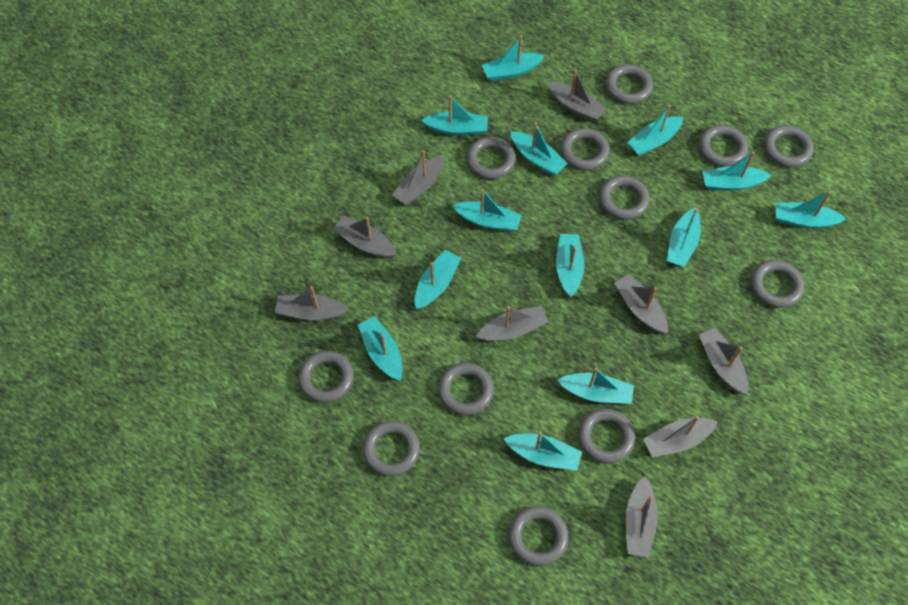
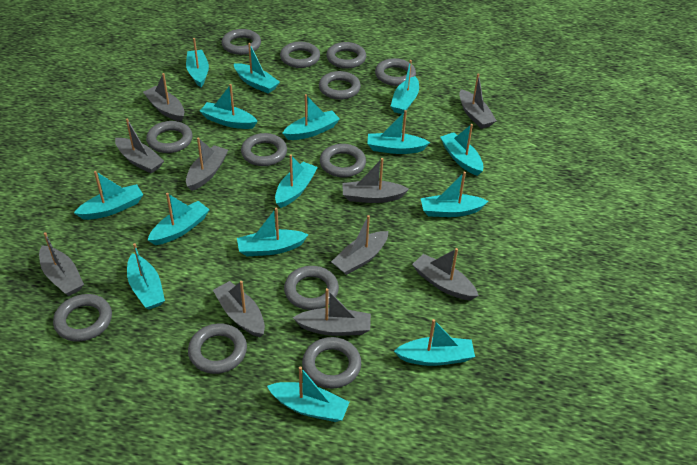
grey boat: 9 -> 10
turquoise boat: 13 -> 15

